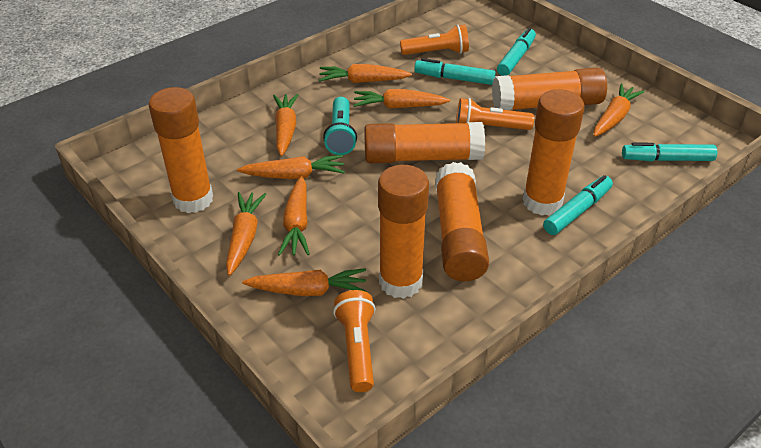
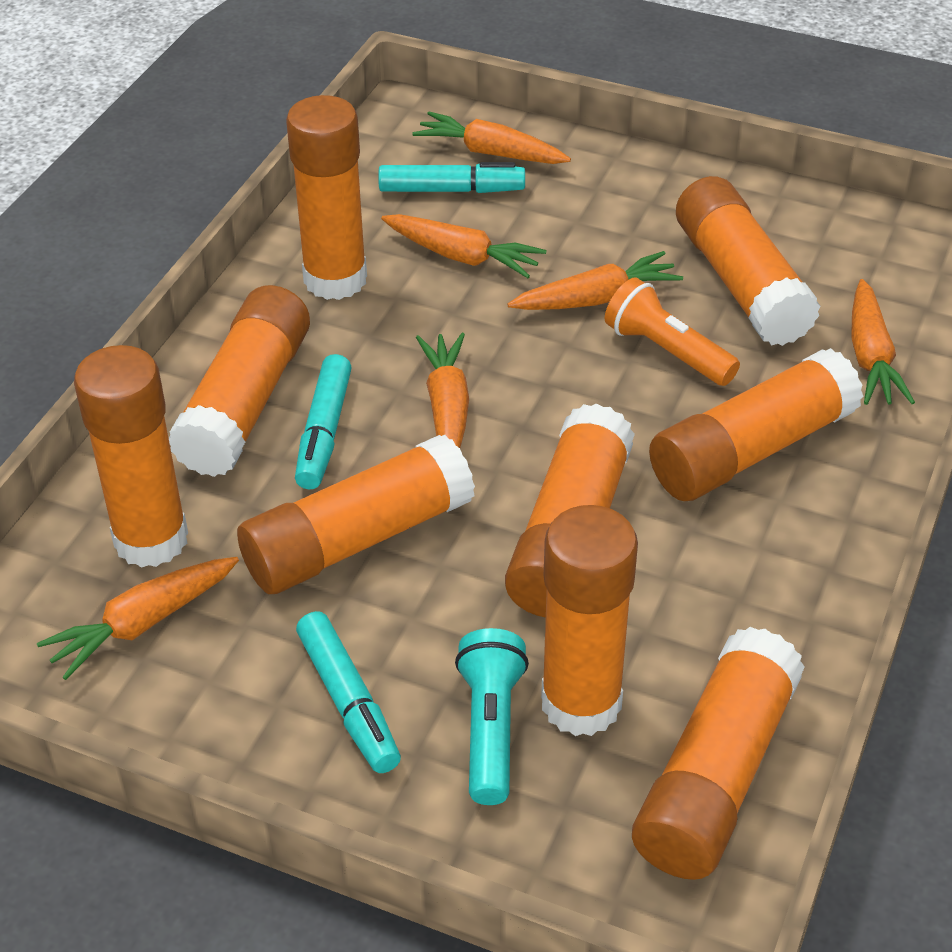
orange carrot: 8 -> 6
orange flashlight: 3 -> 1
orange glue stick: 6 -> 9
turquoise marker: 4 -> 3

